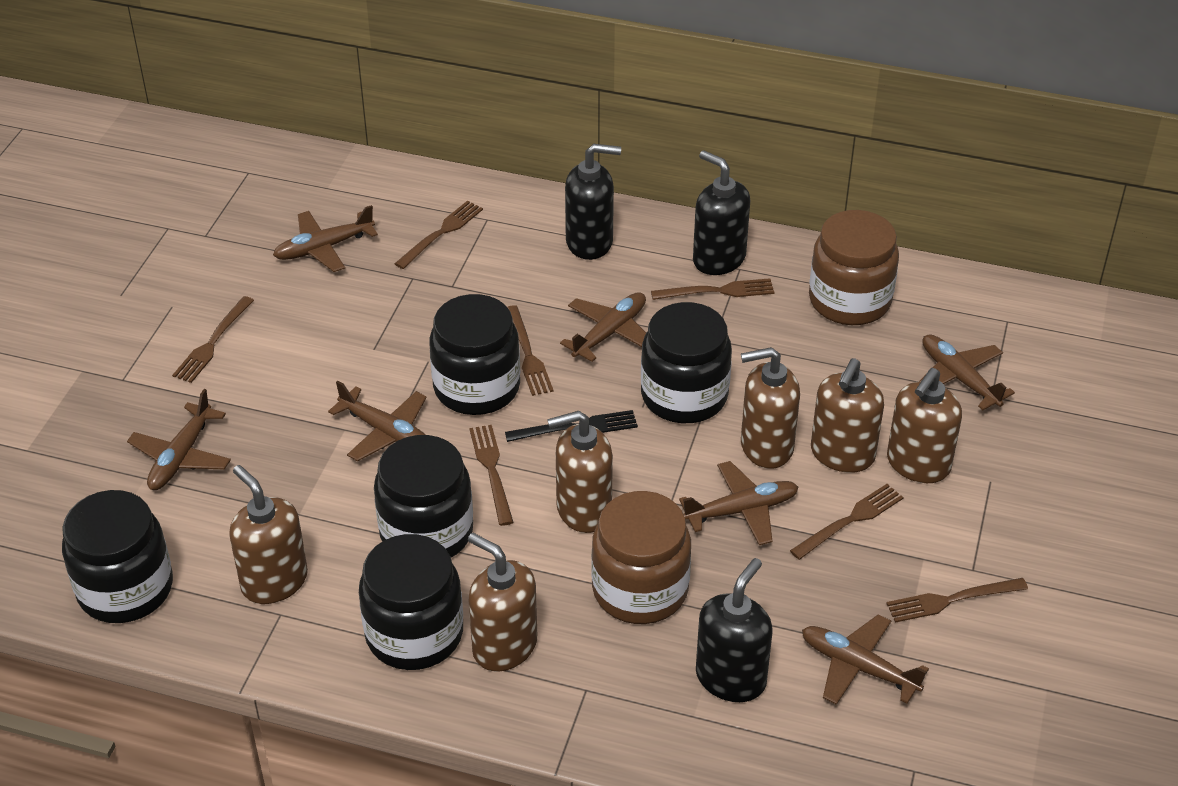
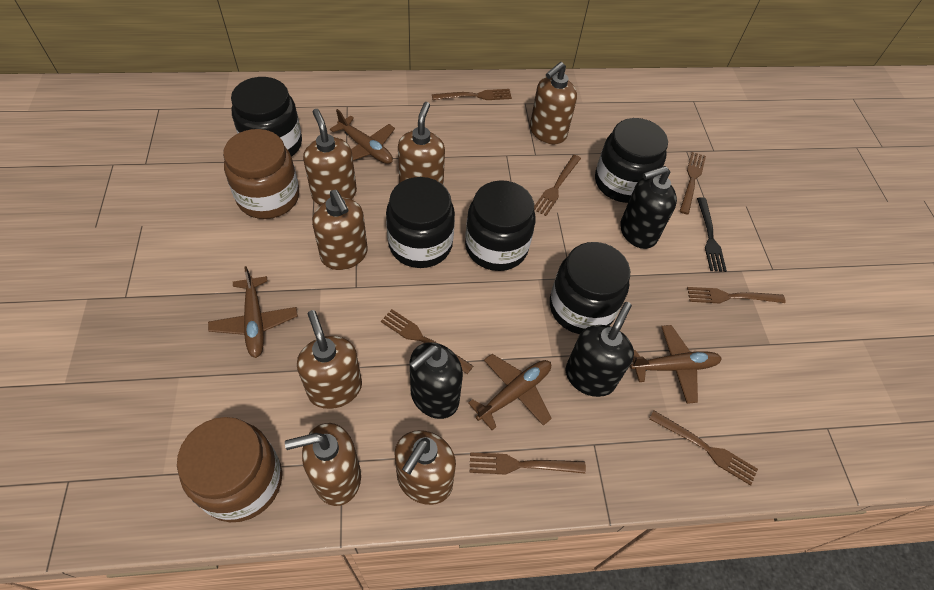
brown plane: 7 -> 4
brown soap dispenser: 6 -> 7

